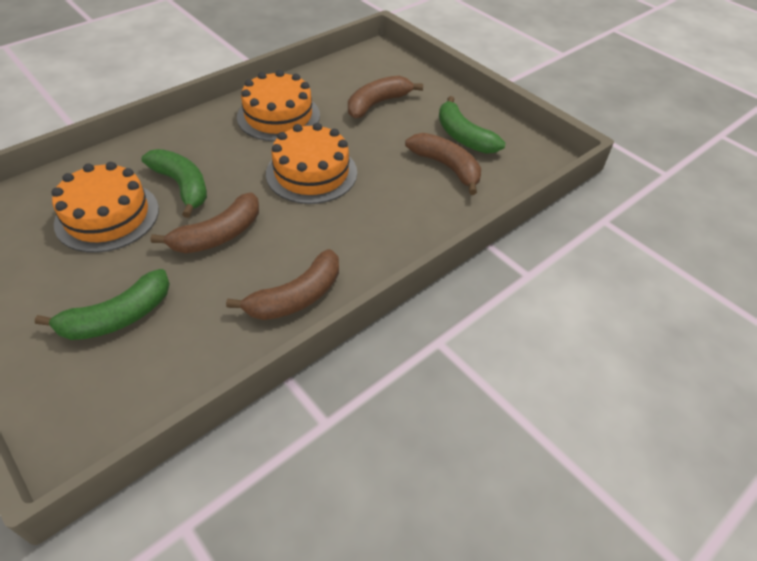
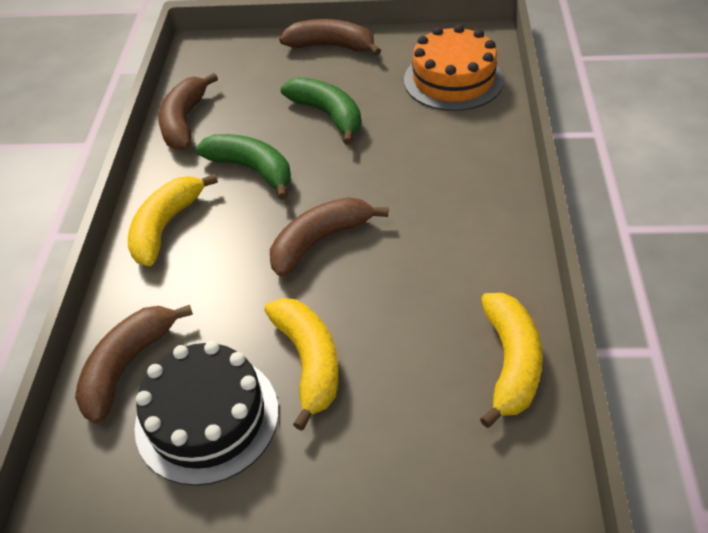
black cake: 0 -> 1
green banana: 3 -> 2
orange cake: 3 -> 1
yellow banana: 0 -> 3

